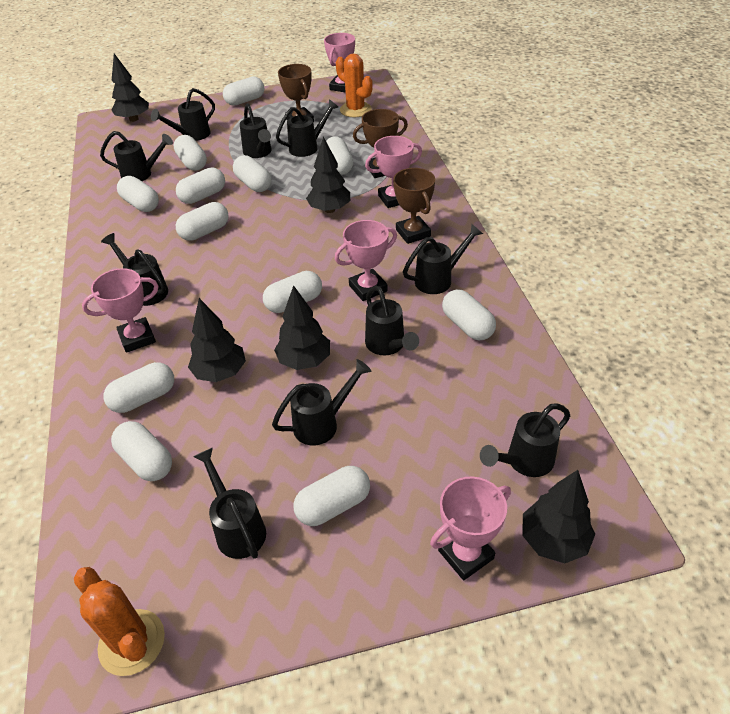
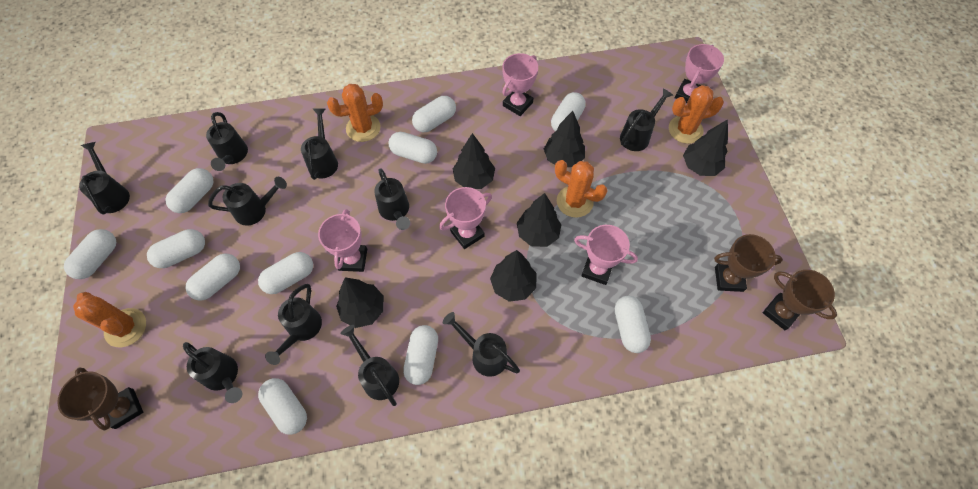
black tree: 5 -> 6
orange cactus: 2 -> 4
white capsule: 12 -> 11

